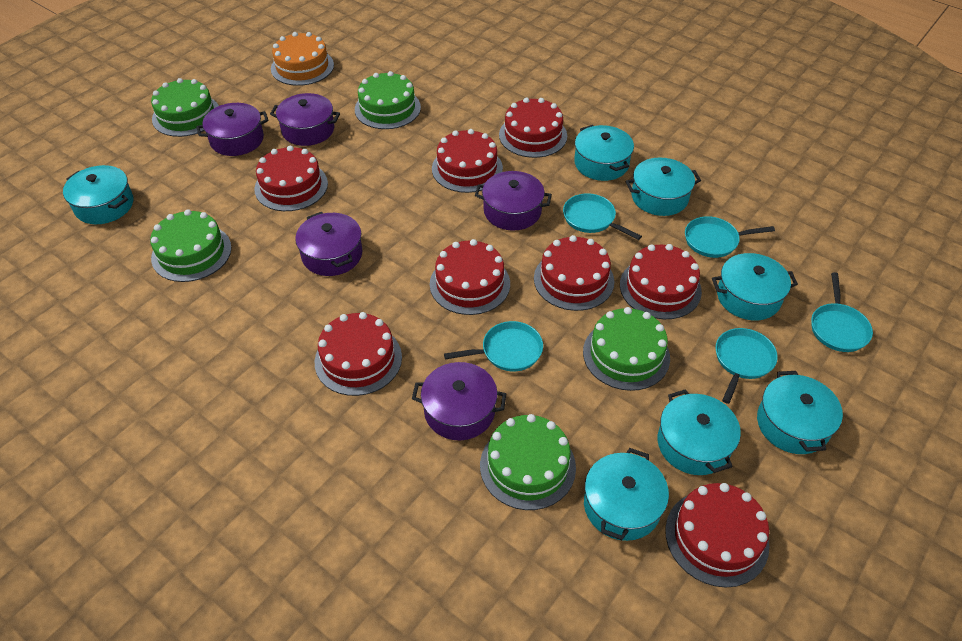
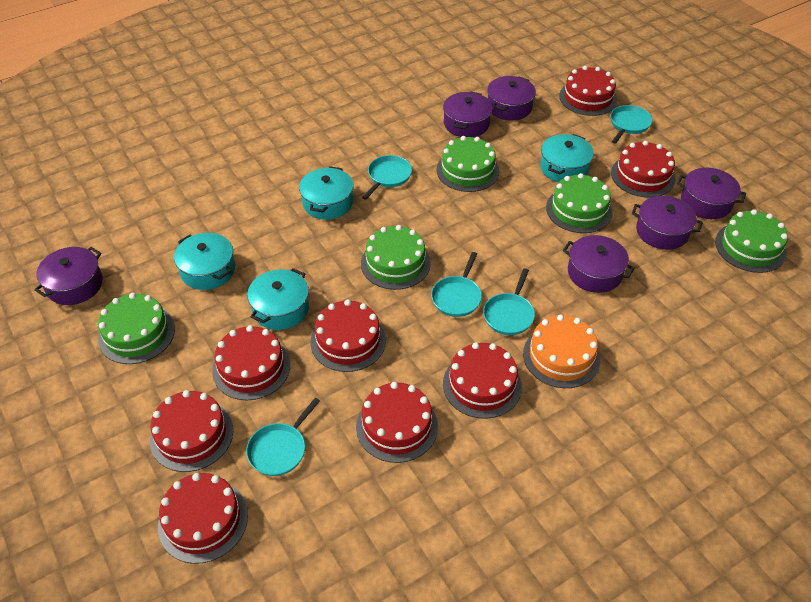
purple pot: 5 -> 6
turquoise pot: 7 -> 4

